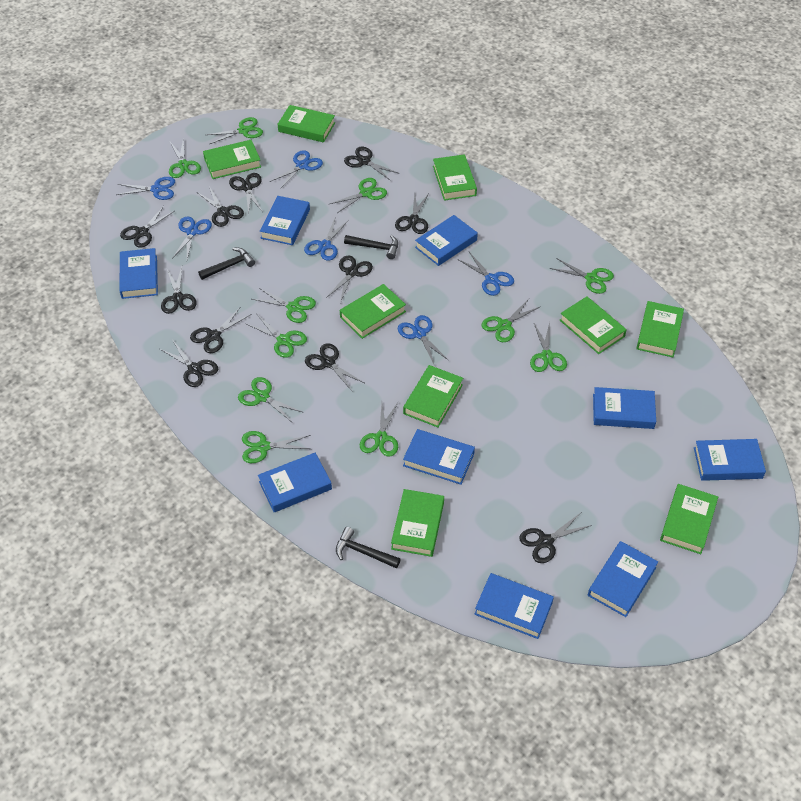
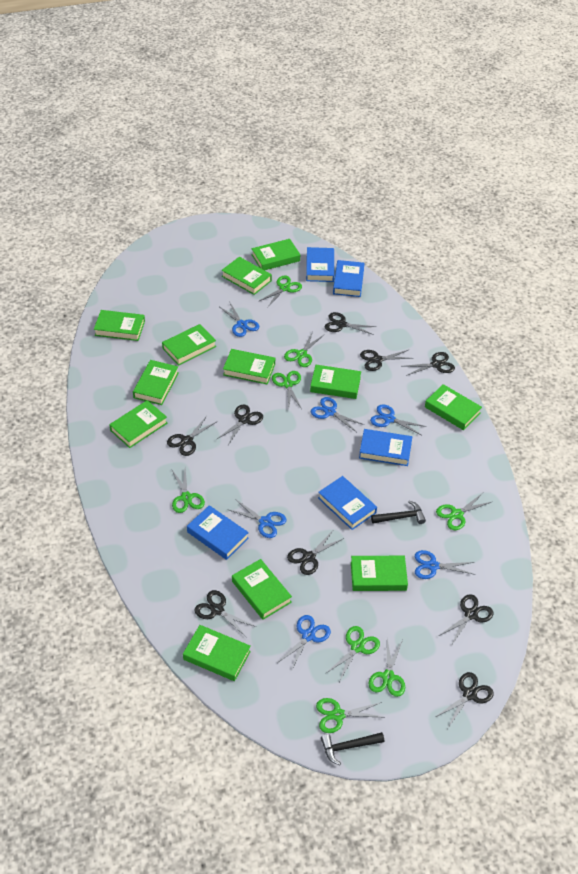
black hammer: 3 -> 2
black scissors: 11 -> 9
blue book: 9 -> 5
green book: 9 -> 12
green scissors: 11 -> 8

